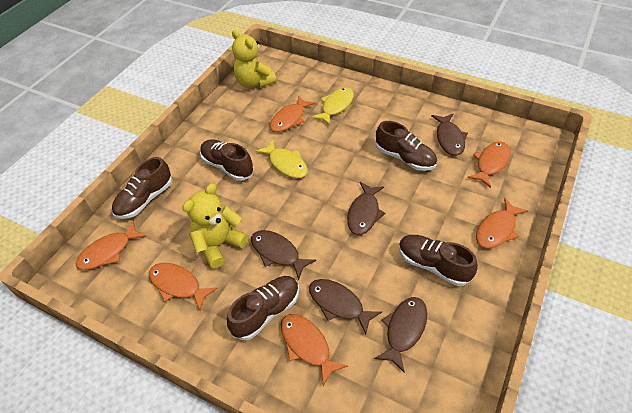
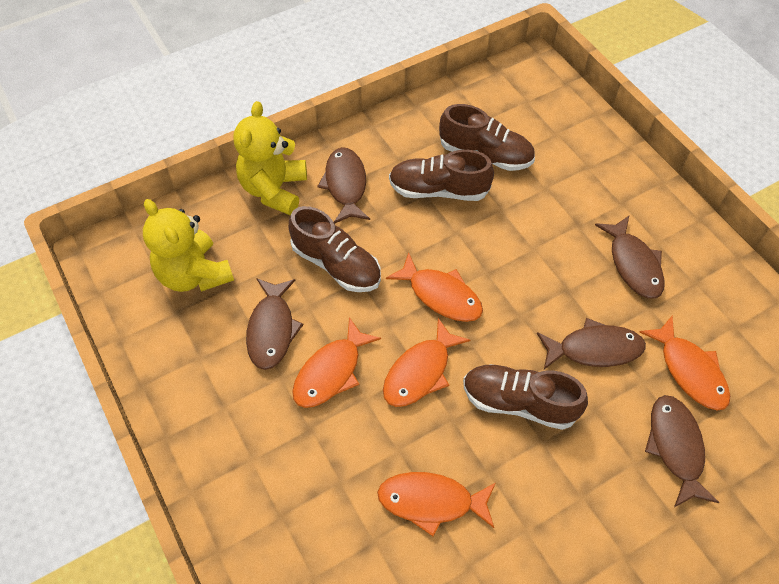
brown shoe: 5 -> 4
orange fish: 6 -> 5
yellow fish: 2 -> 0

